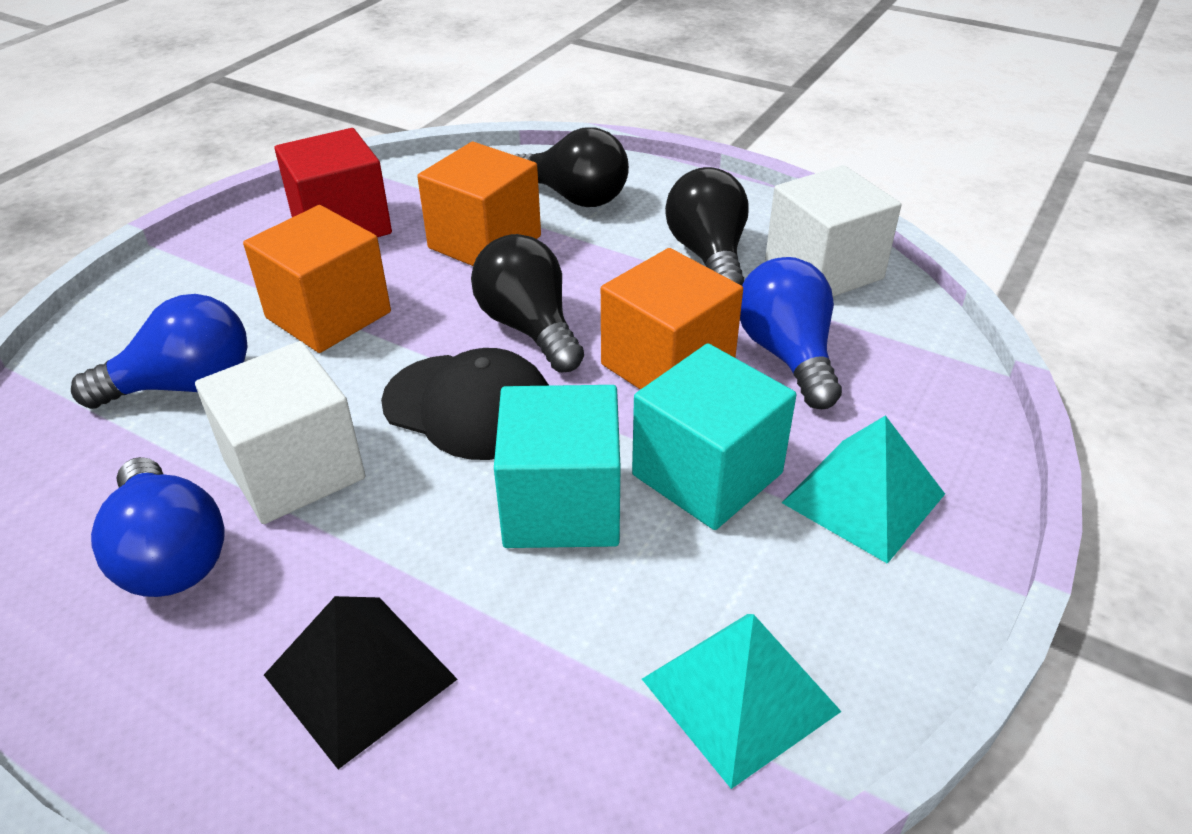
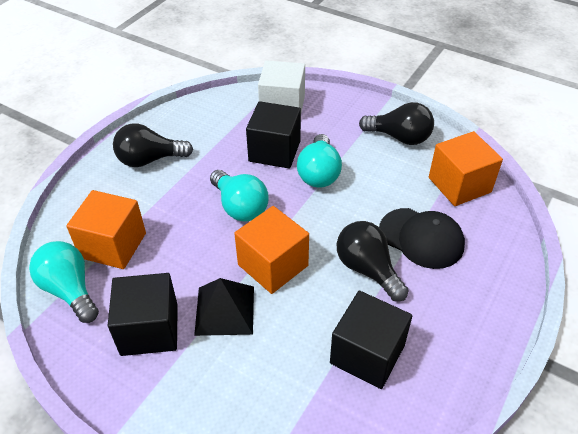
black cube: 0 -> 3
blue light bulb: 3 -> 0
red cube: 1 -> 0
turquoise cube: 2 -> 0
turquoise light bulb: 0 -> 3
turquoise pyramid: 2 -> 0
white cube: 2 -> 1

